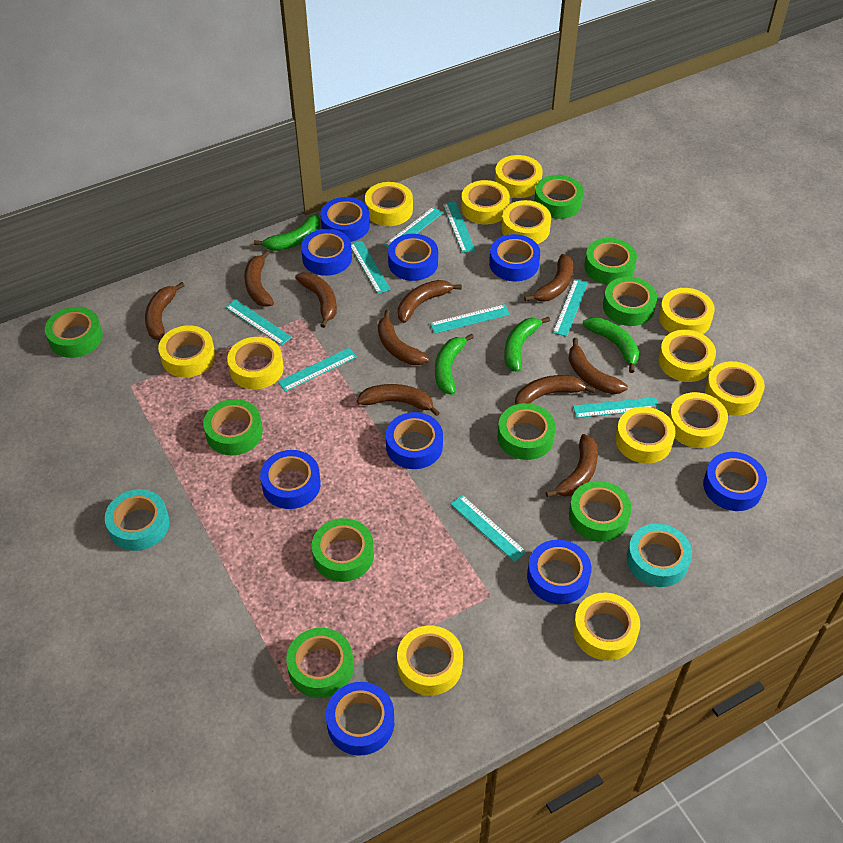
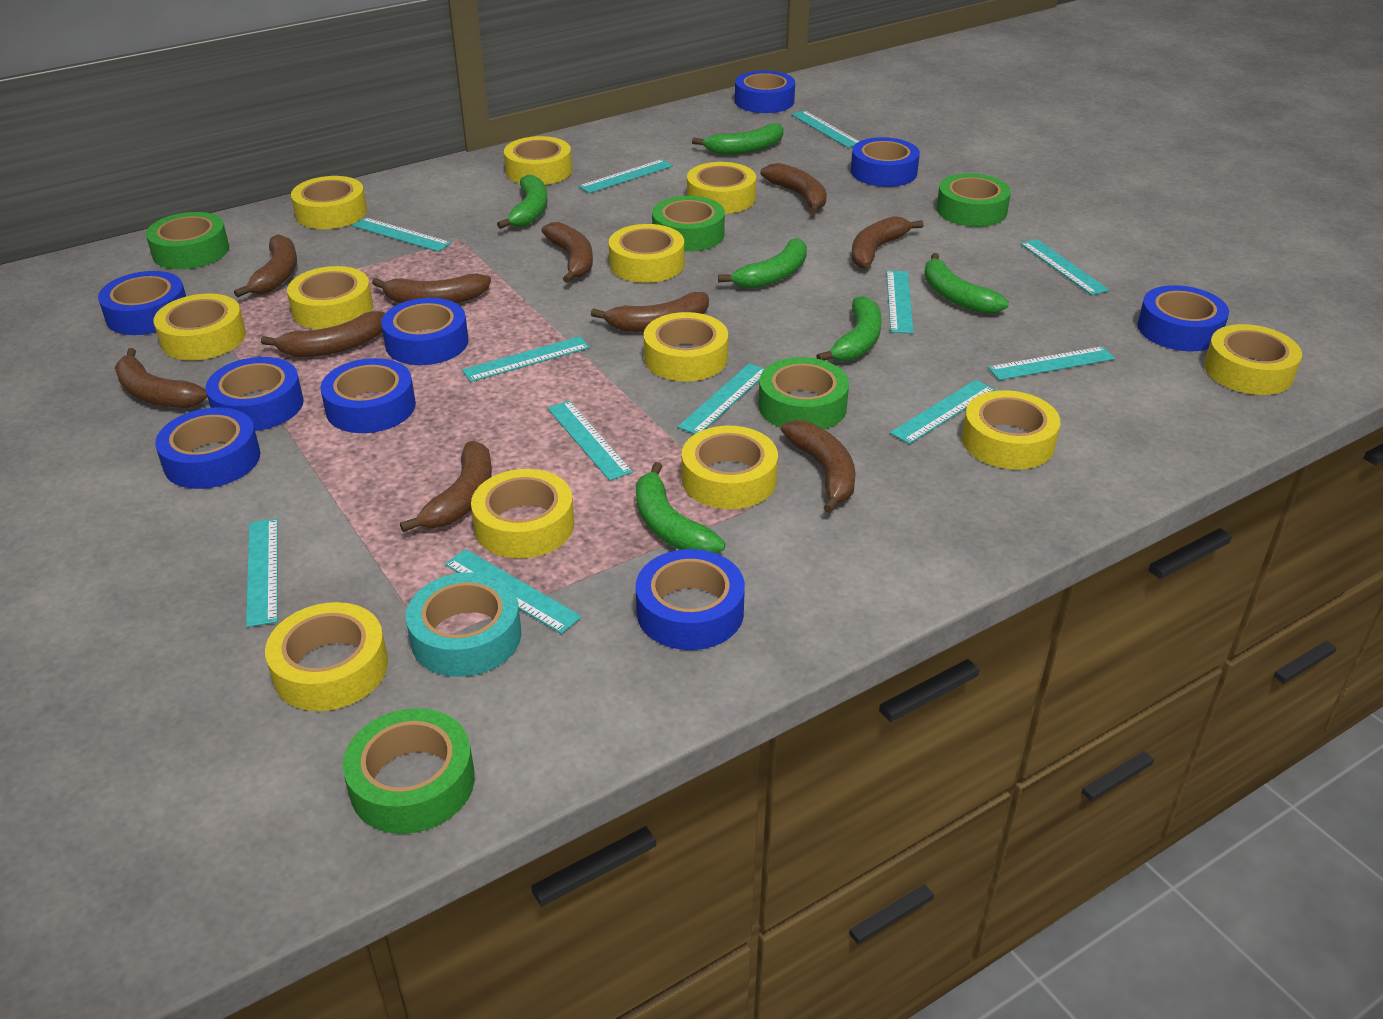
green banana: 4 -> 6
green tape: 9 -> 5
turquoise ruler: 9 -> 12
turquoise tape: 2 -> 1
yellow tape: 13 -> 12

